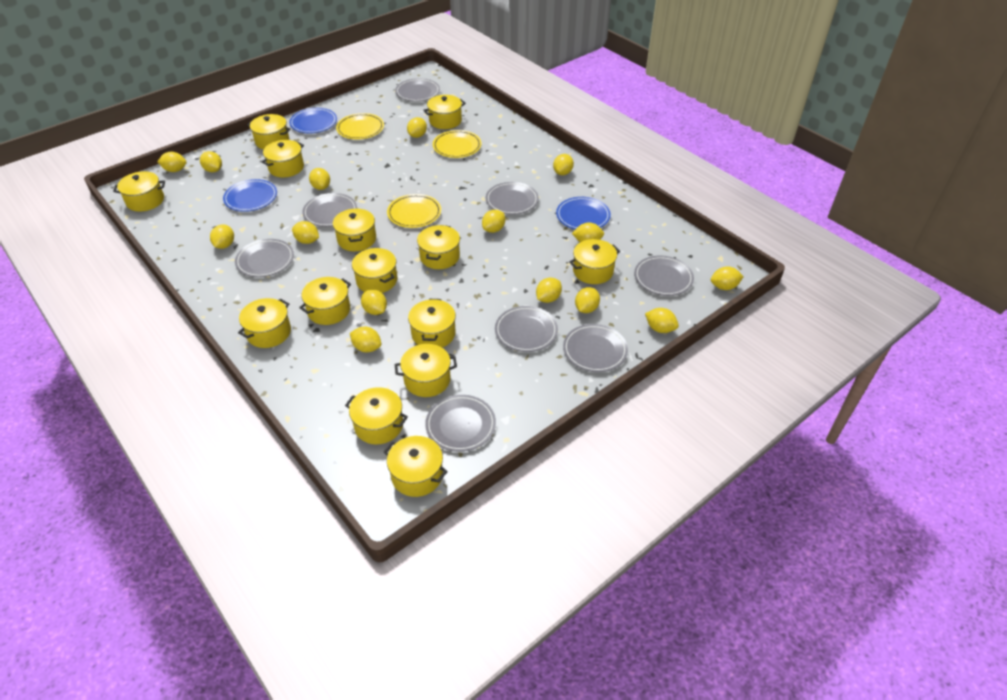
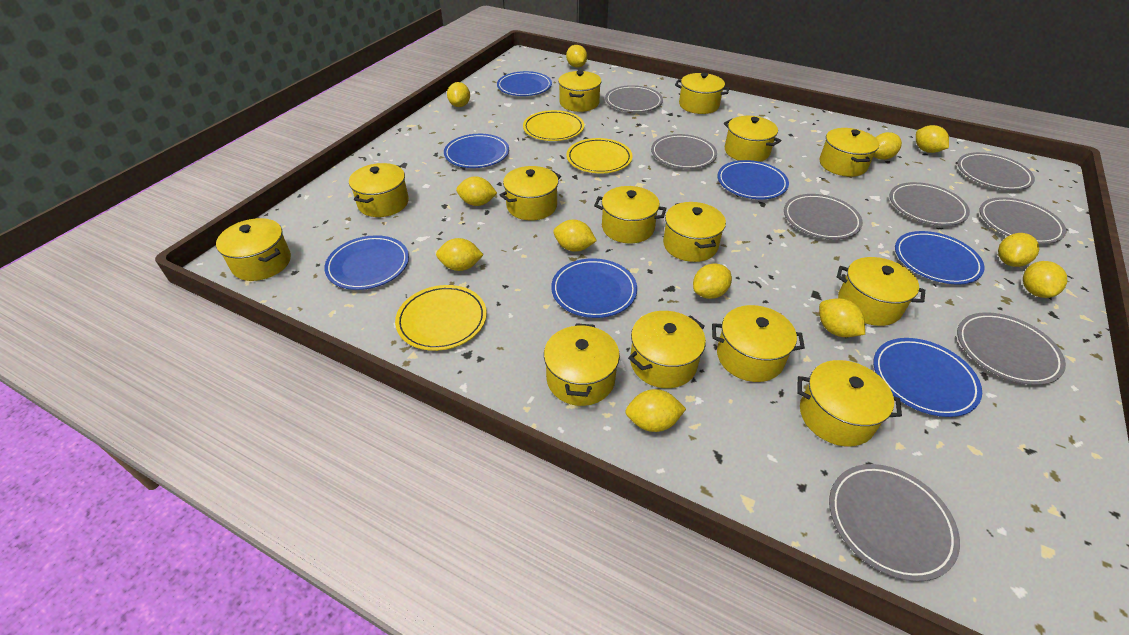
blue plate: 3 -> 7
yellow lemon: 15 -> 12

